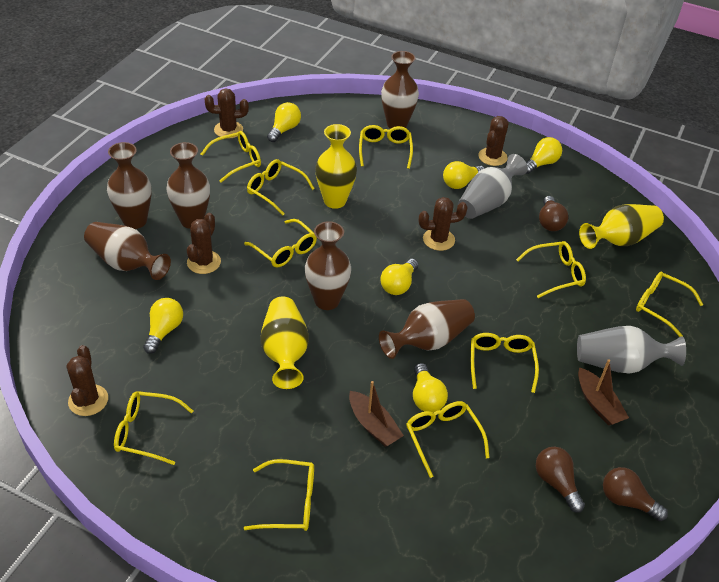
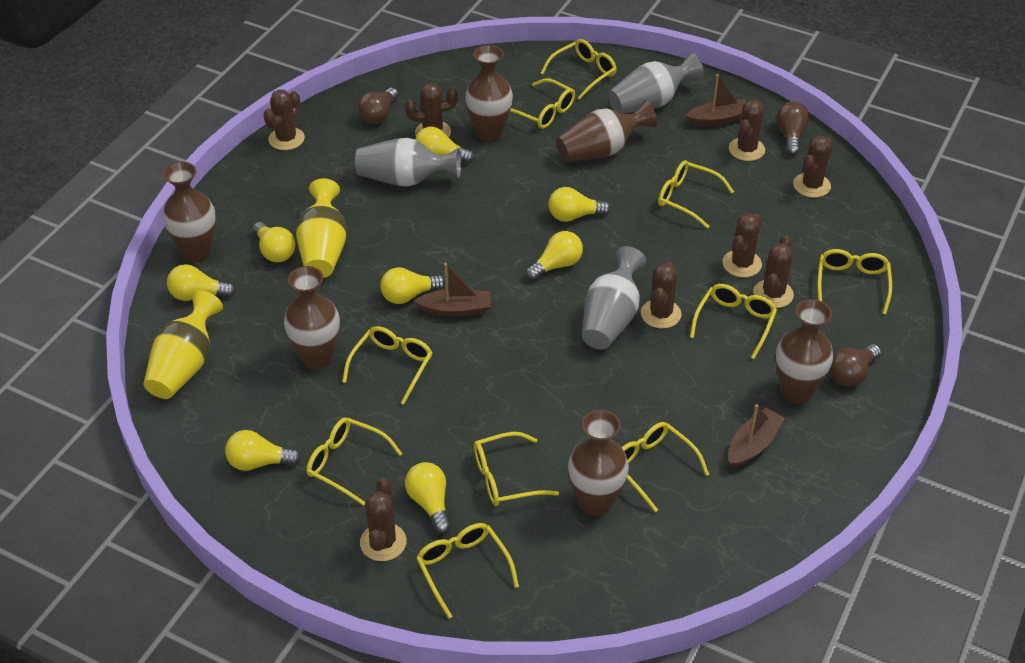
brown boat: 2 -> 3
brown cactus: 5 -> 8
grey vase: 2 -> 3
yellow light bulb: 6 -> 8
yellow vase: 3 -> 2

